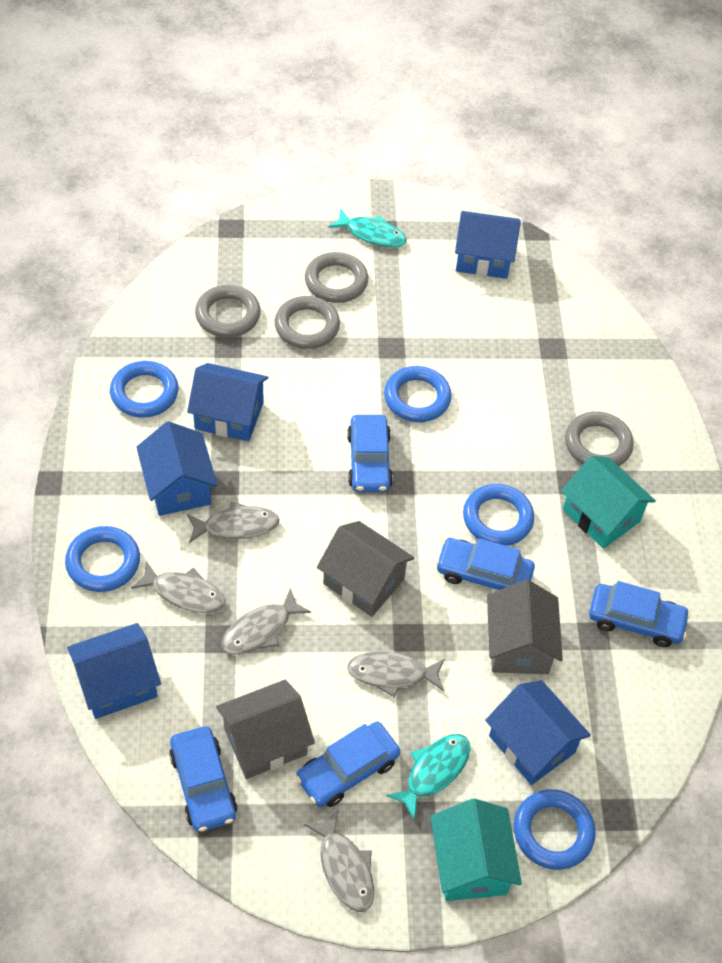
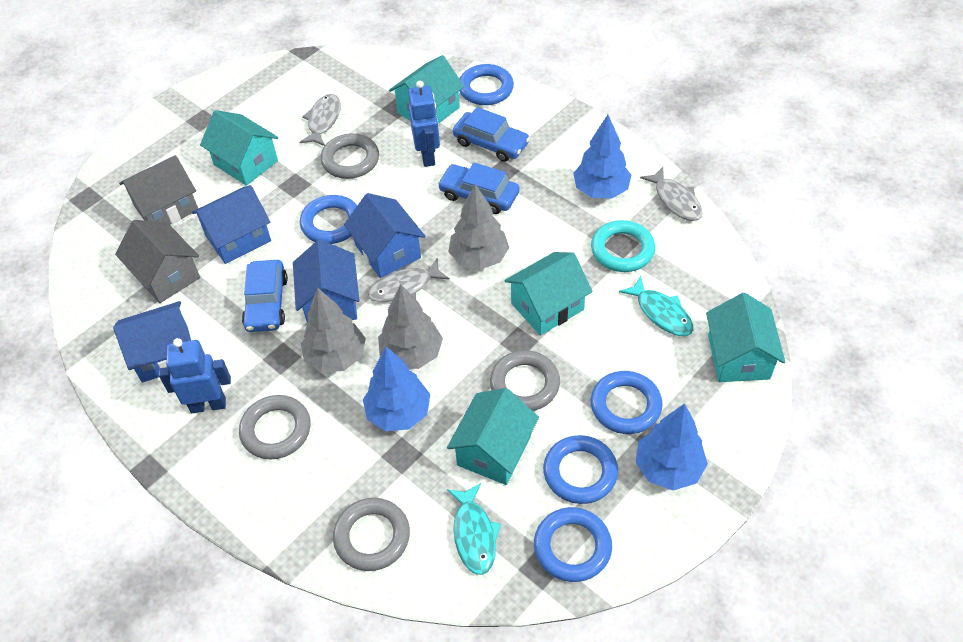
blue car: 5 -> 3
blue house: 5 -> 4
blue robot: 0 -> 2
blue tree: 0 -> 3
grey fish: 5 -> 3
grey house: 3 -> 2
grey tree: 0 -> 3
turquoise house: 2 -> 5
turquoise ring: 0 -> 1

